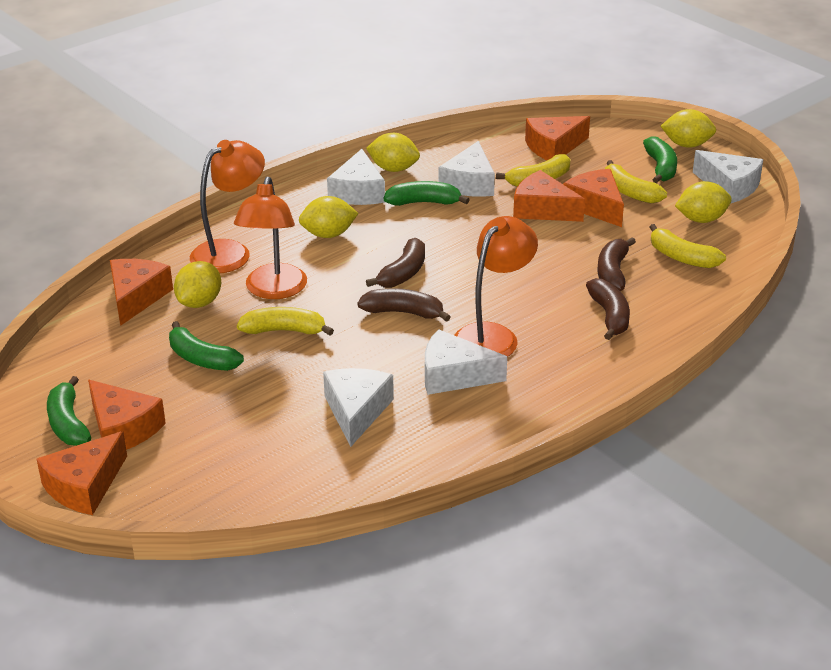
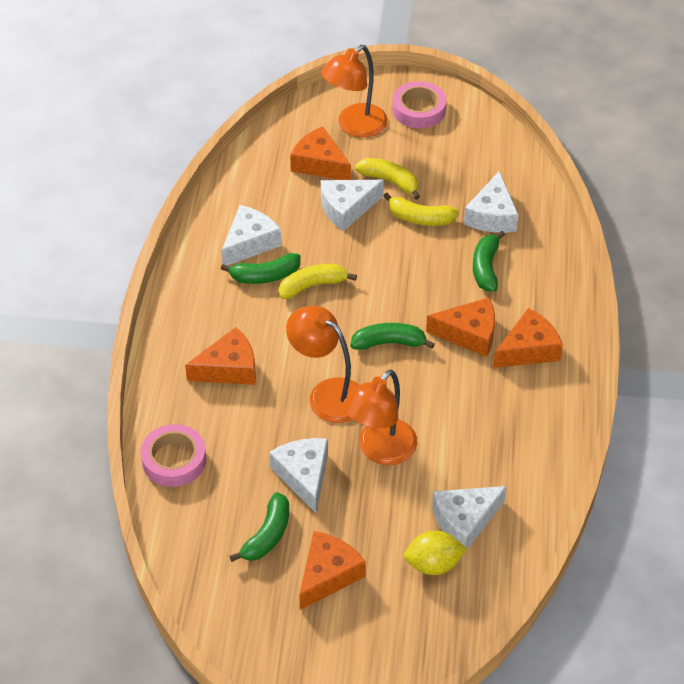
brown banana: 4 -> 0
orange cheese: 6 -> 5
pink tape: 0 -> 2
yellow banana: 4 -> 3
yellow lemon: 5 -> 1

